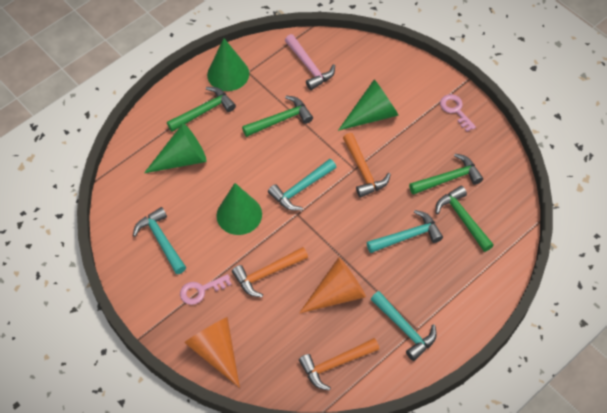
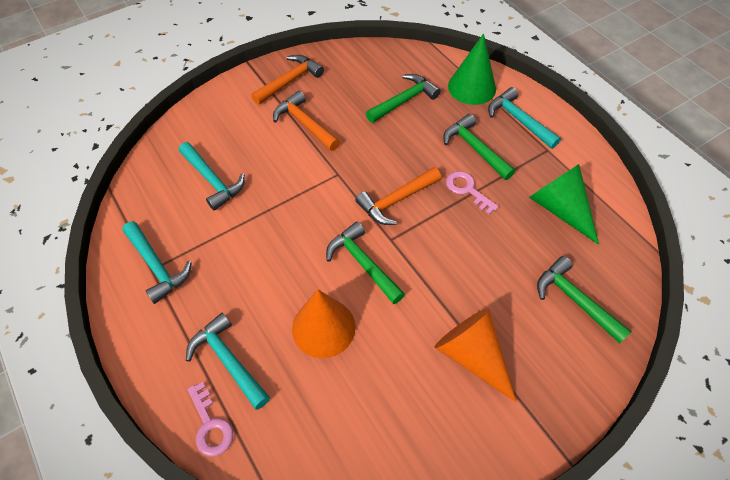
green cone: 4 -> 2
pink hammer: 1 -> 0

